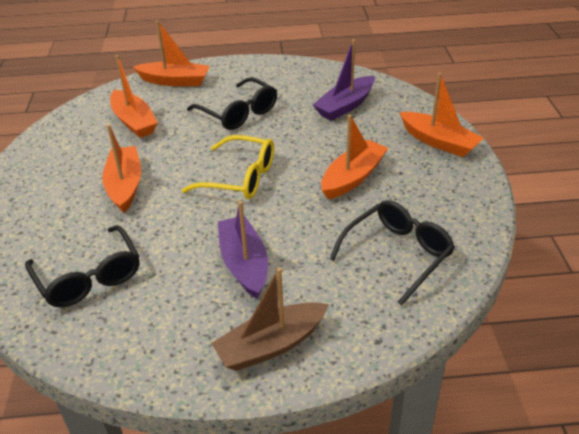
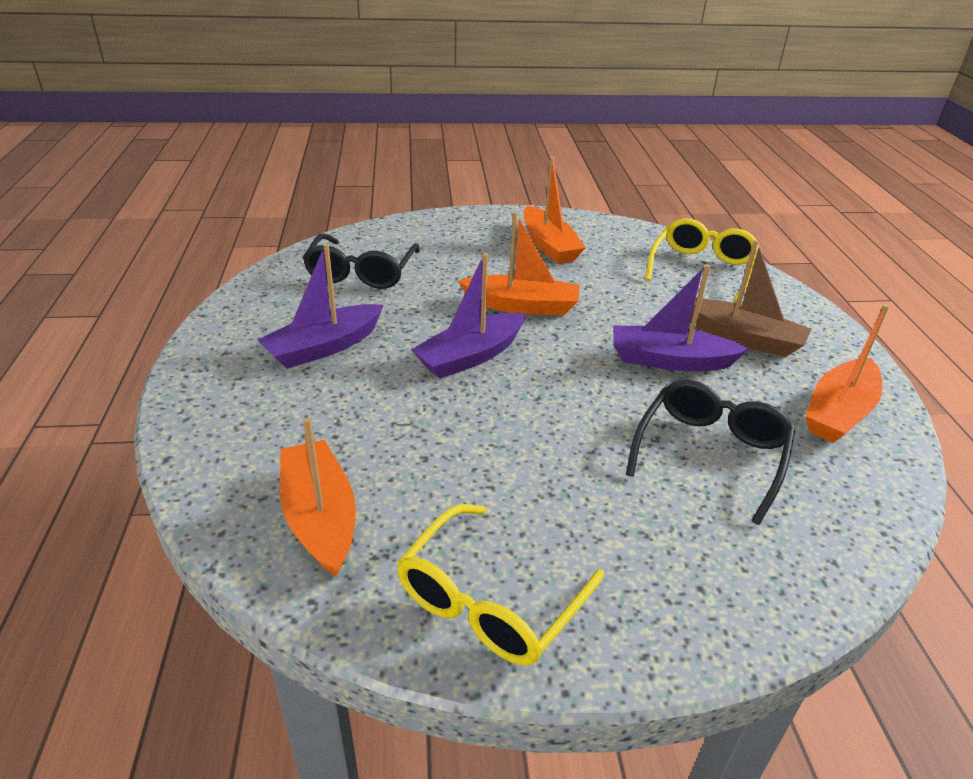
black glasses: 3 -> 2
orange boat: 5 -> 4
purple boat: 2 -> 3
yellow glasses: 1 -> 2

